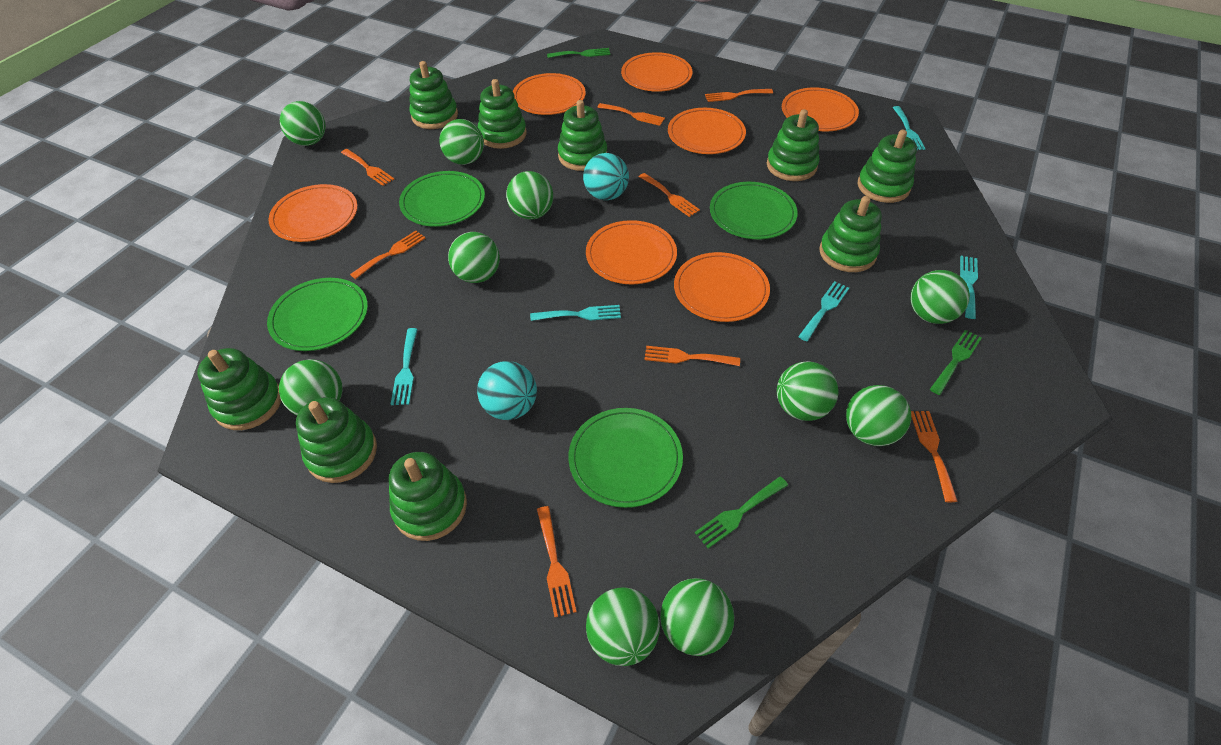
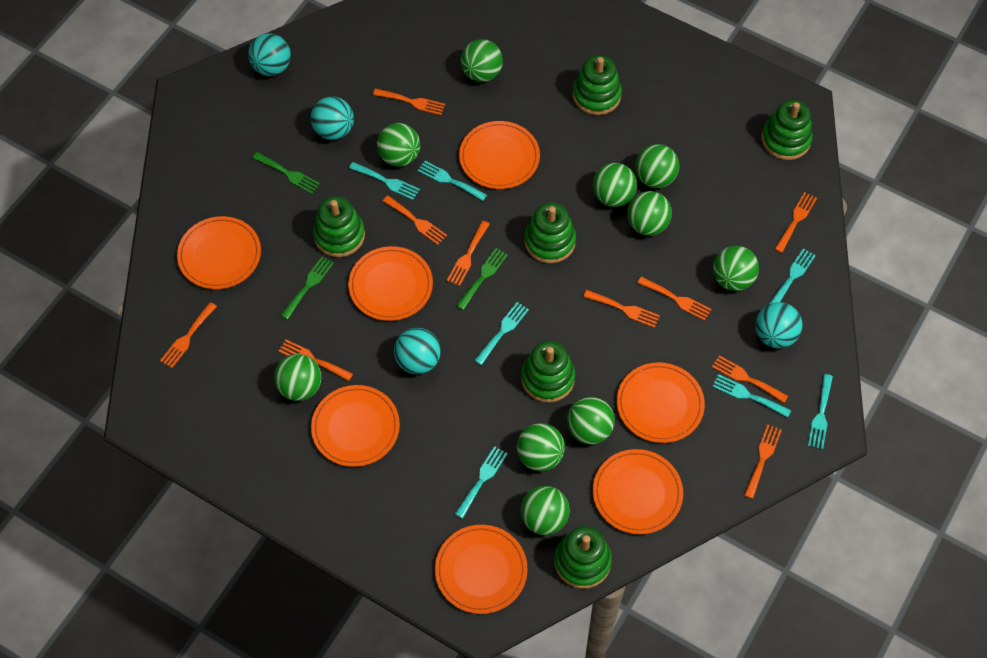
green plate: 4 -> 0
green stacking toy: 9 -> 6
orange fork: 8 -> 10
turquoise ball: 2 -> 4
turquoise fork: 5 -> 7

